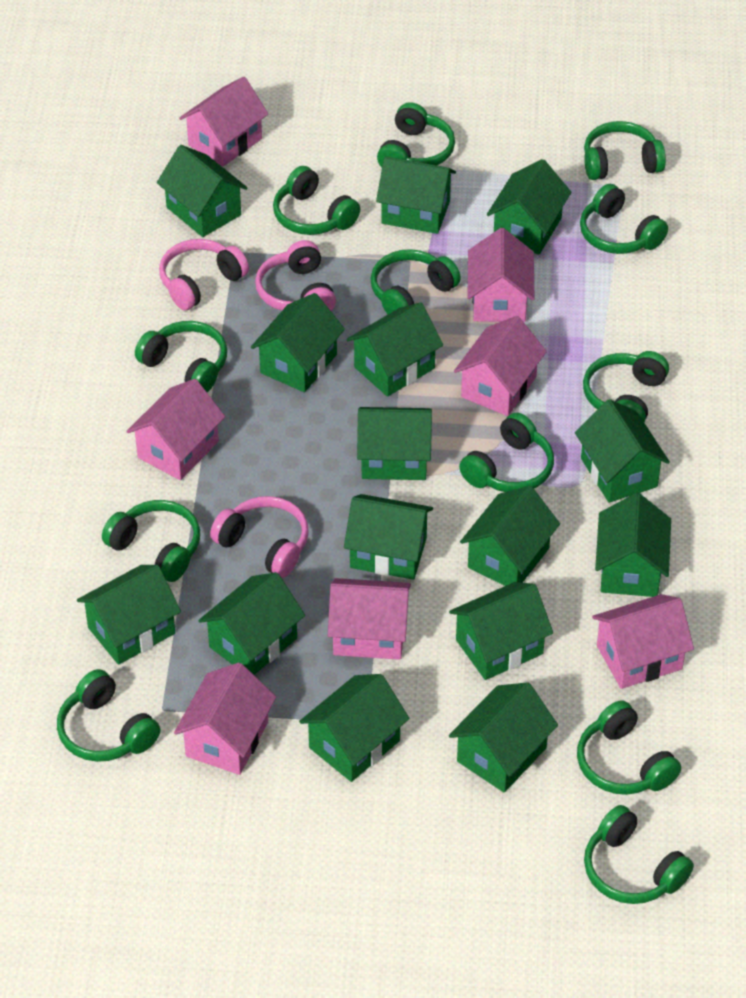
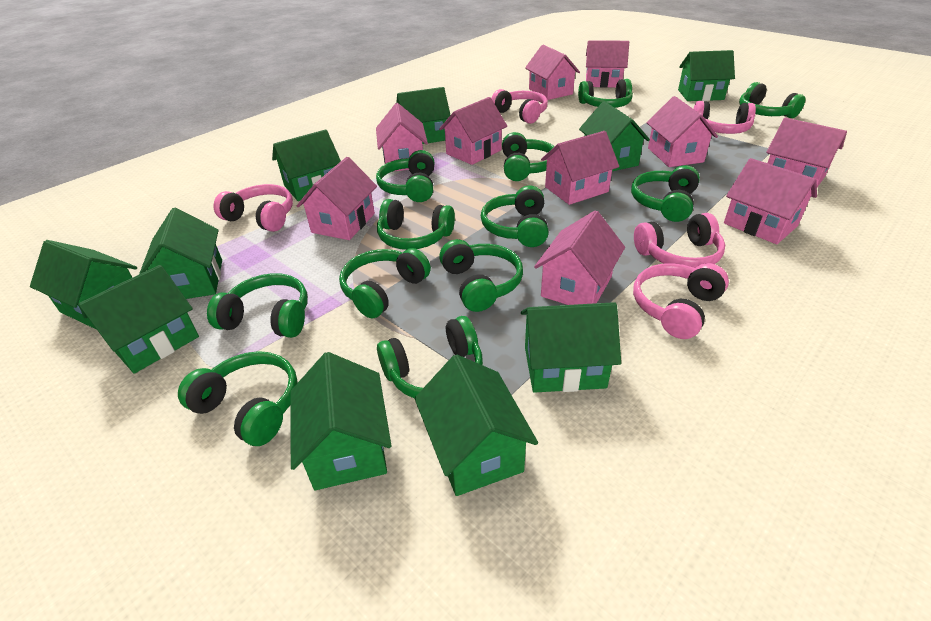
green house: 15 -> 10
pink headphones: 3 -> 5
pink house: 7 -> 10

